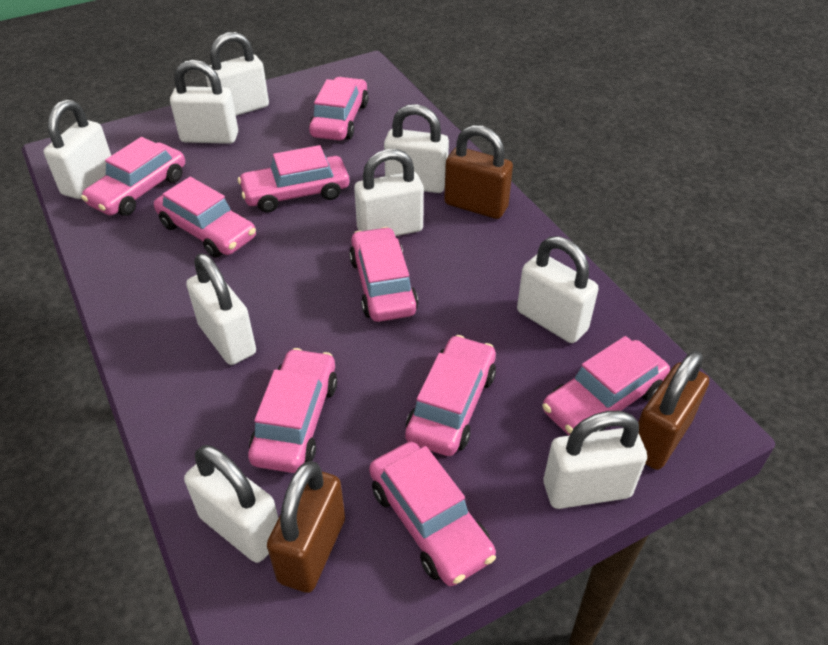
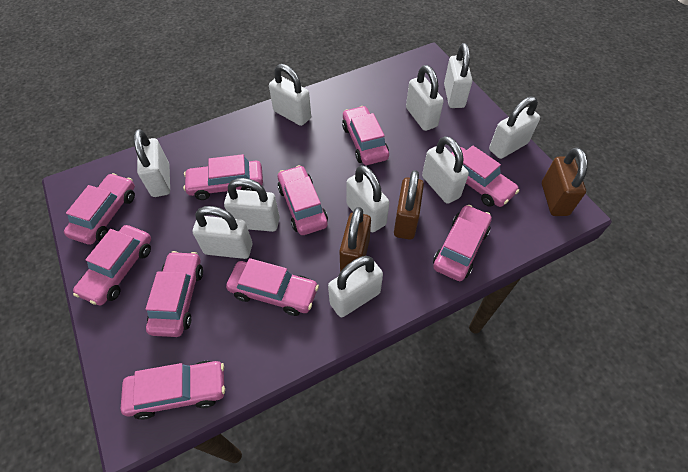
pink car: 9 -> 10
white padlock: 9 -> 10

